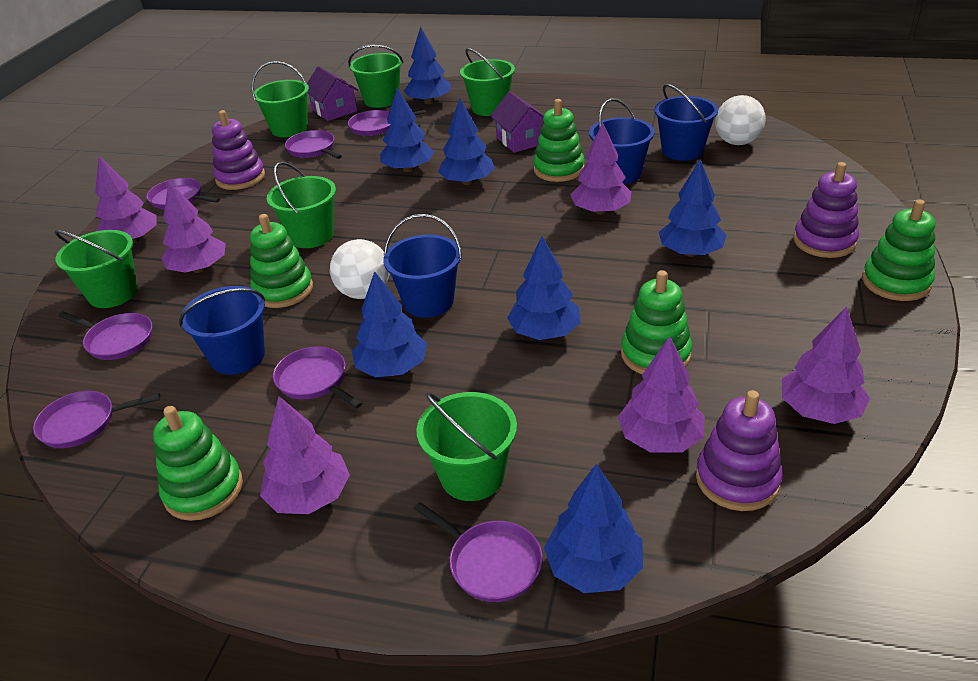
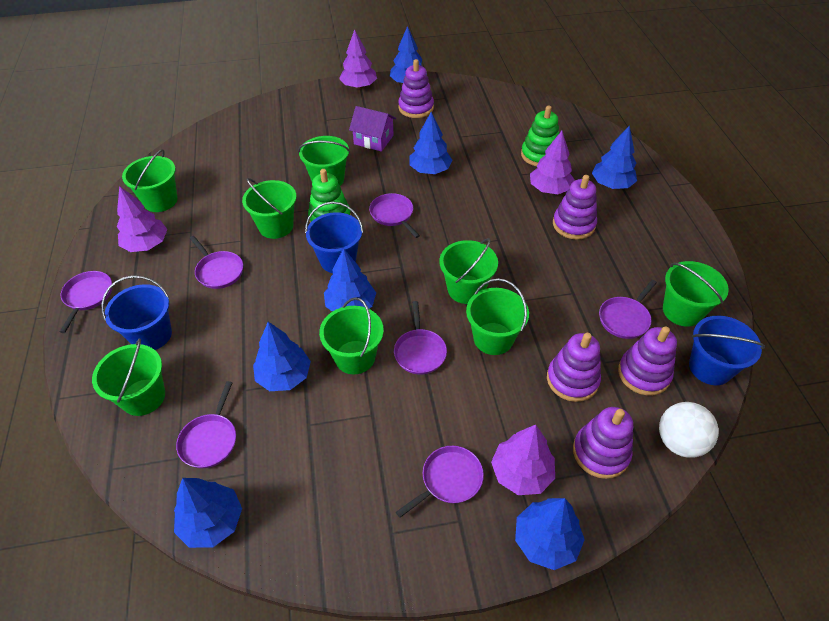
blue bucket: 4 -> 3
green bucket: 6 -> 8
green stacking toy: 5 -> 2
purple house: 2 -> 1
purple stacking toy: 3 -> 5
purple tree: 6 -> 4
white ball: 2 -> 1

